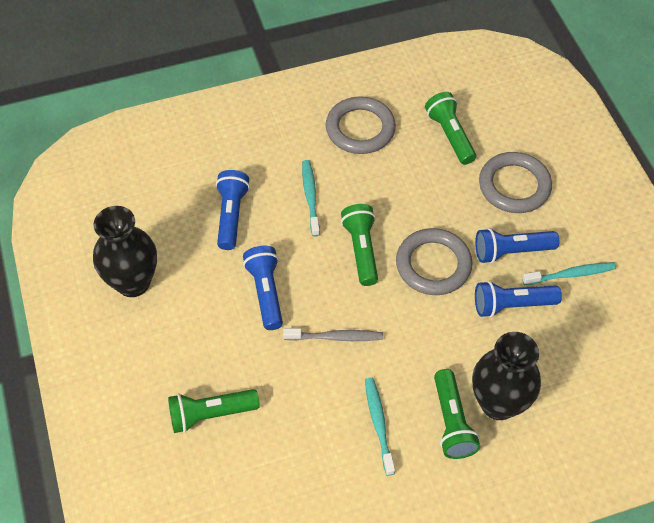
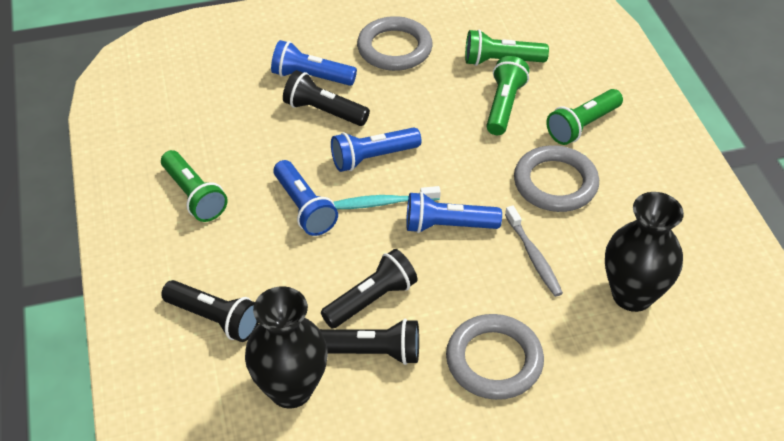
black flashlight: 0 -> 4
turquoise toothbrush: 3 -> 1

